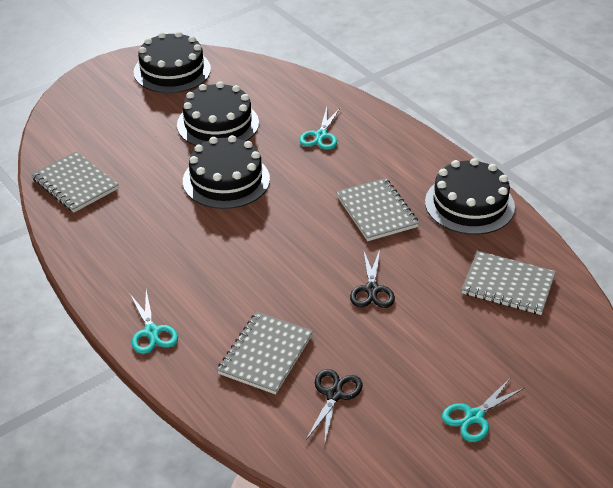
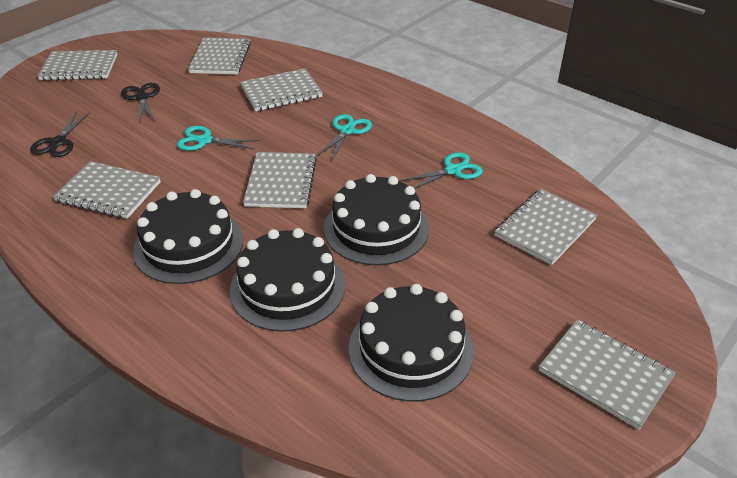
grey notebook: 4 -> 7

